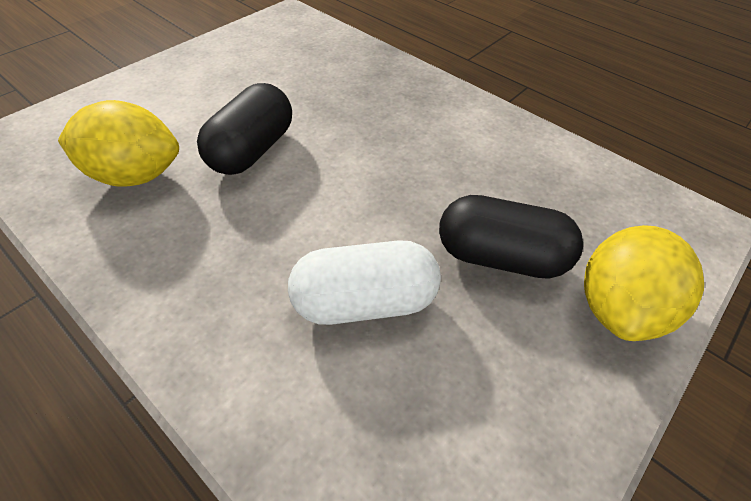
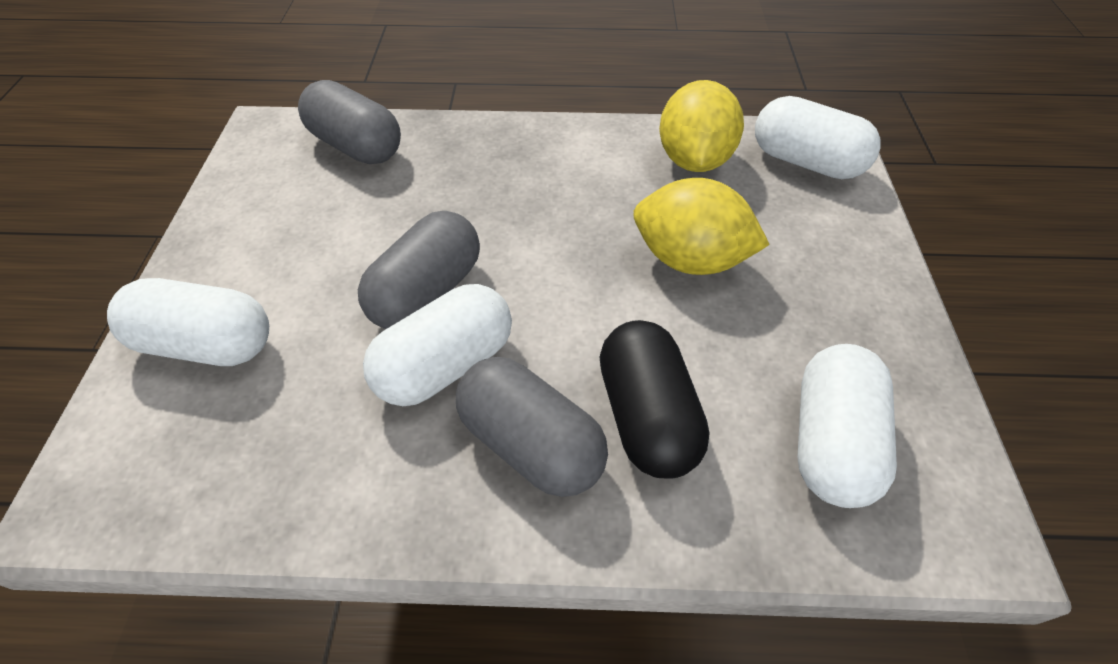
black capsule: 2 -> 1
grey capsule: 0 -> 3
white capsule: 1 -> 4

